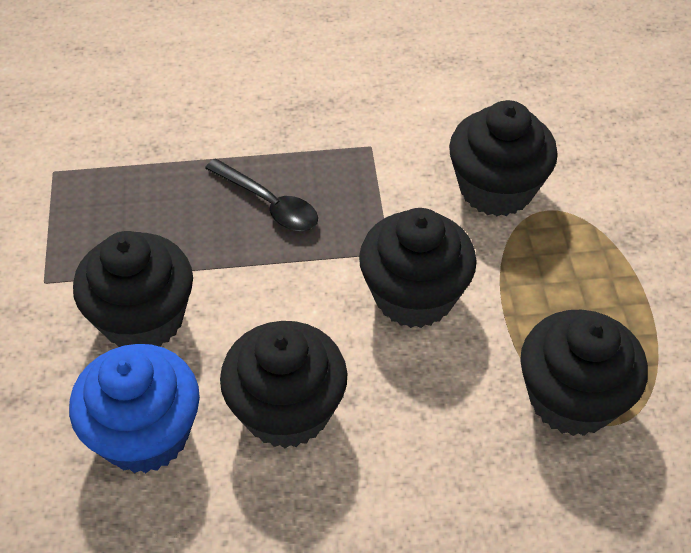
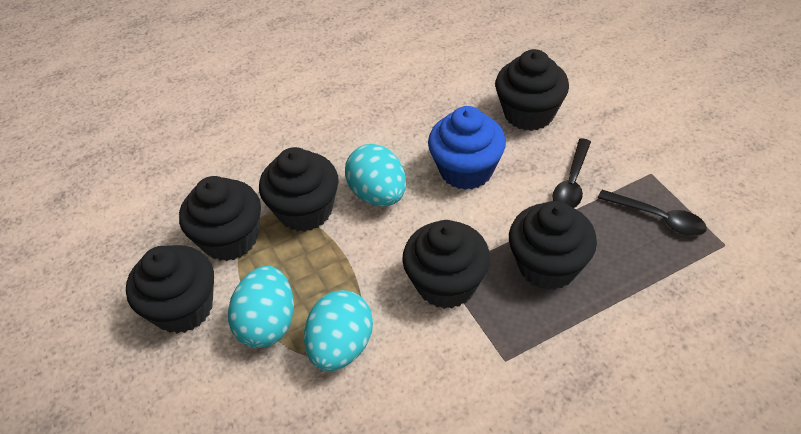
black cupcake: 5 -> 6
black spoon: 1 -> 2
turquoise egg: 0 -> 3

